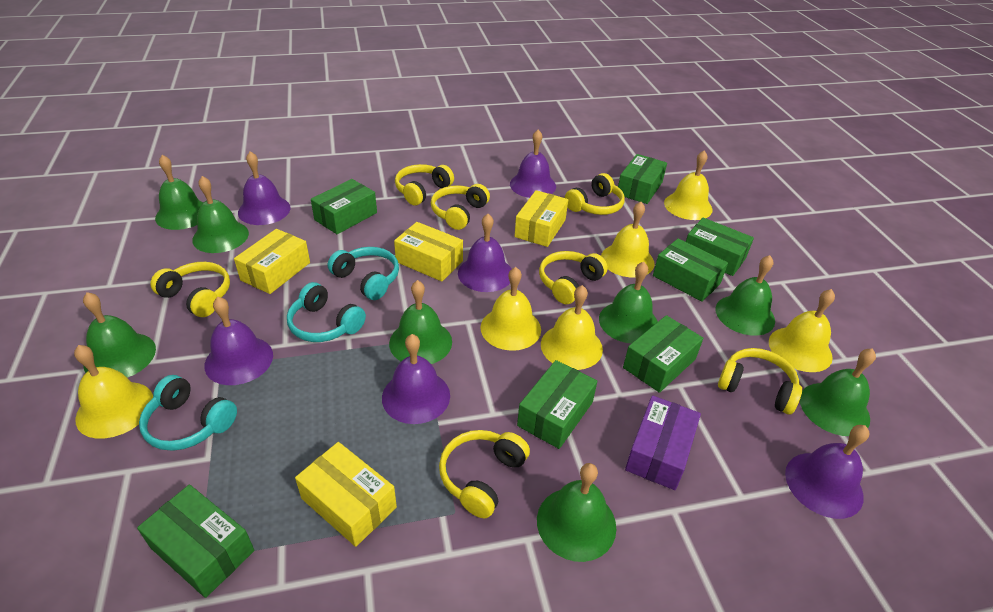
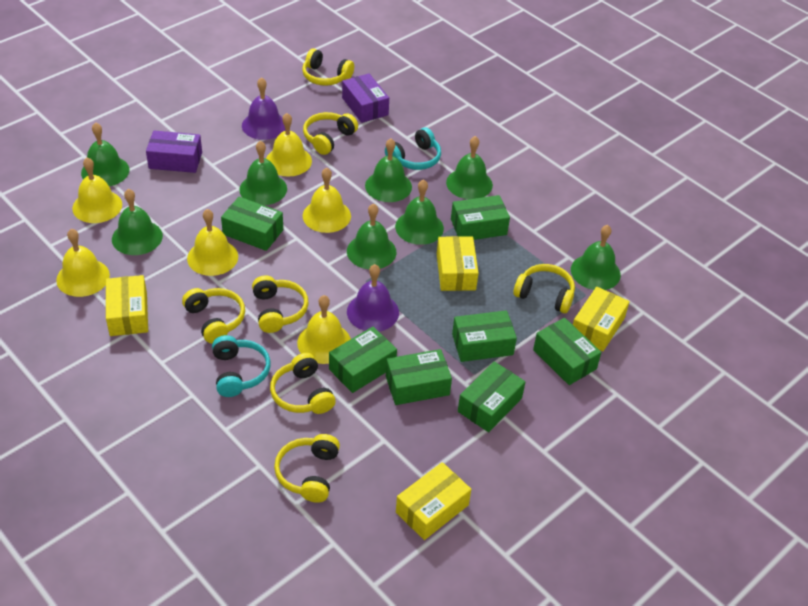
purple bell: 6 -> 2
purple box: 1 -> 2
turquoise headphones: 3 -> 2

